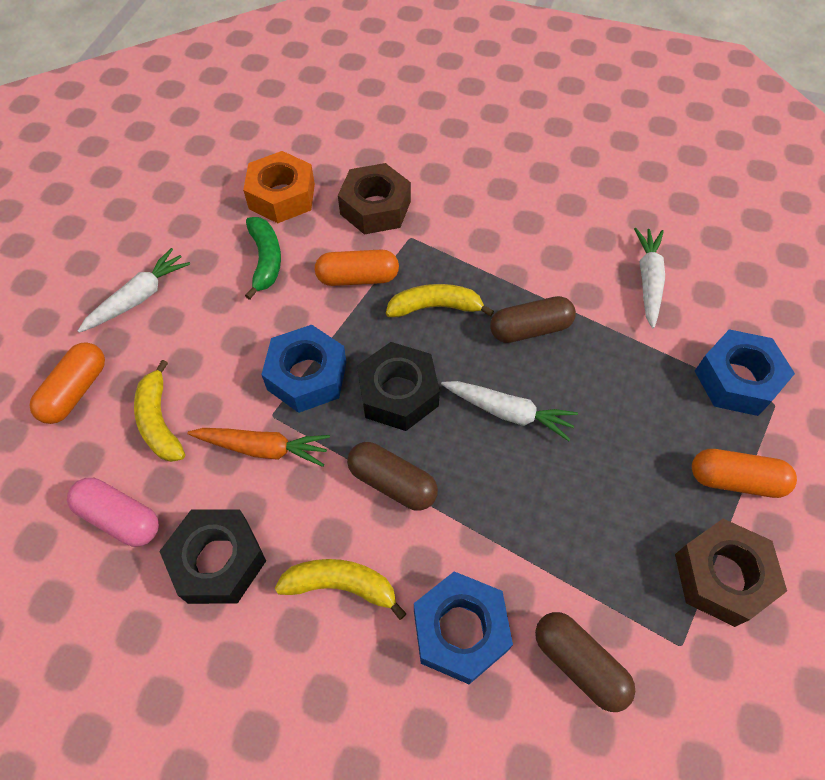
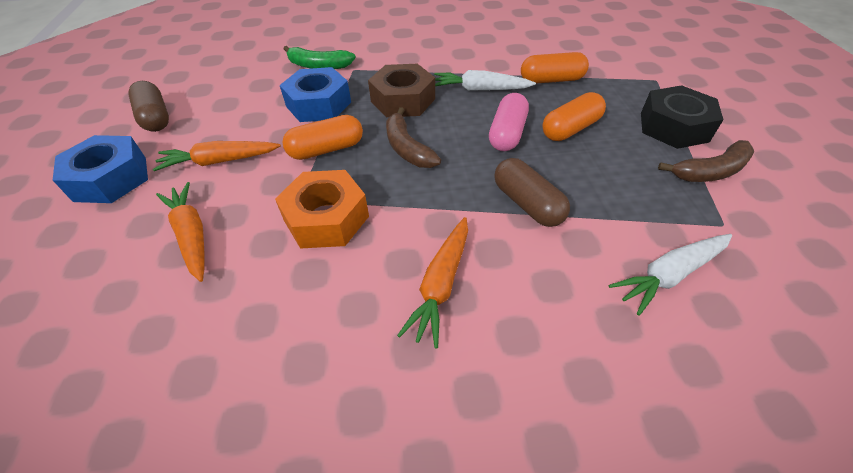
black nut: 2 -> 1
blue nut: 3 -> 2
brown banana: 0 -> 2
brown capsule: 3 -> 2
brown nut: 2 -> 1
orange carrot: 1 -> 3
white carrot: 3 -> 2
yellow banana: 3 -> 0

